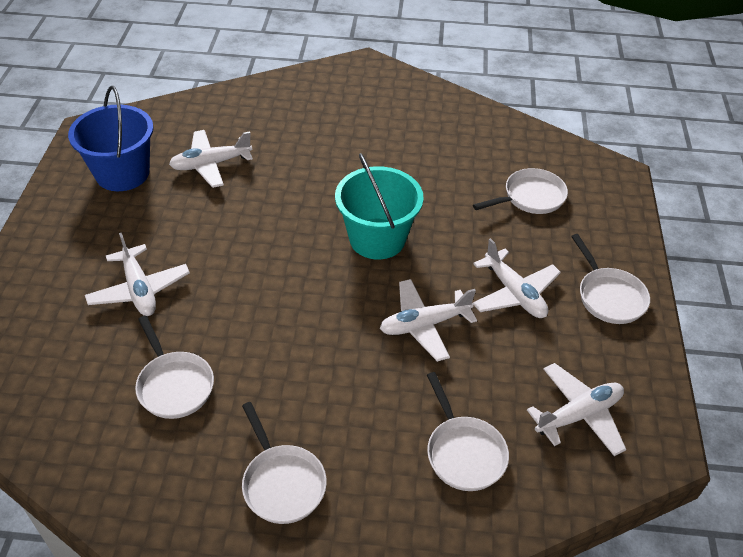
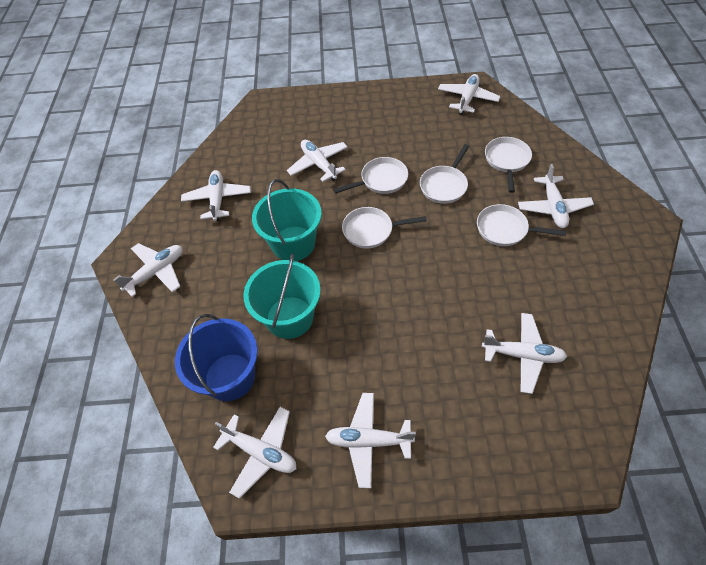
turquoise bucket: 1 -> 2
white plane: 5 -> 8

